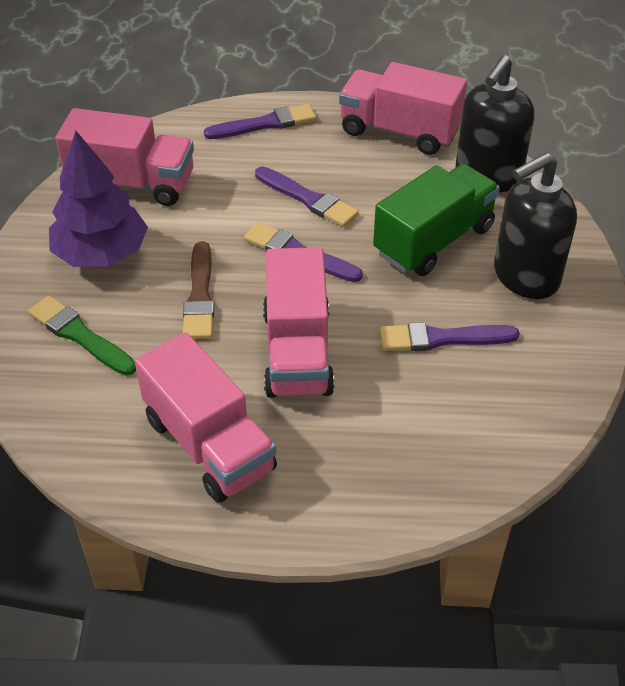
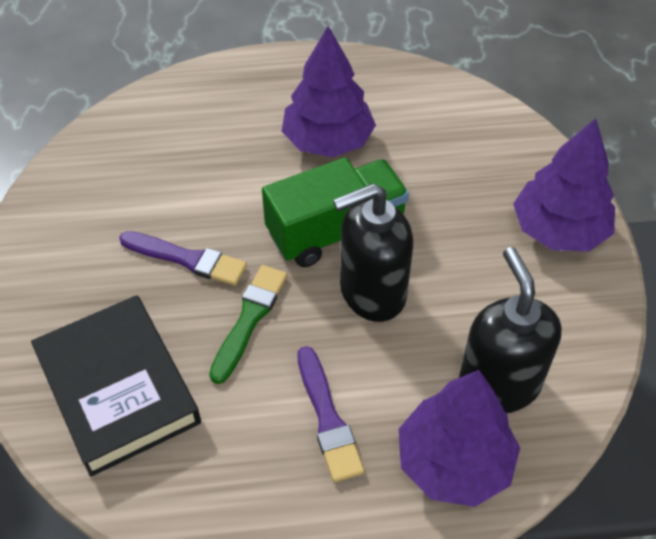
black book: 0 -> 1
brown brush: 1 -> 0
pink truck: 4 -> 0
purple brush: 4 -> 2
purple tree: 1 -> 3

